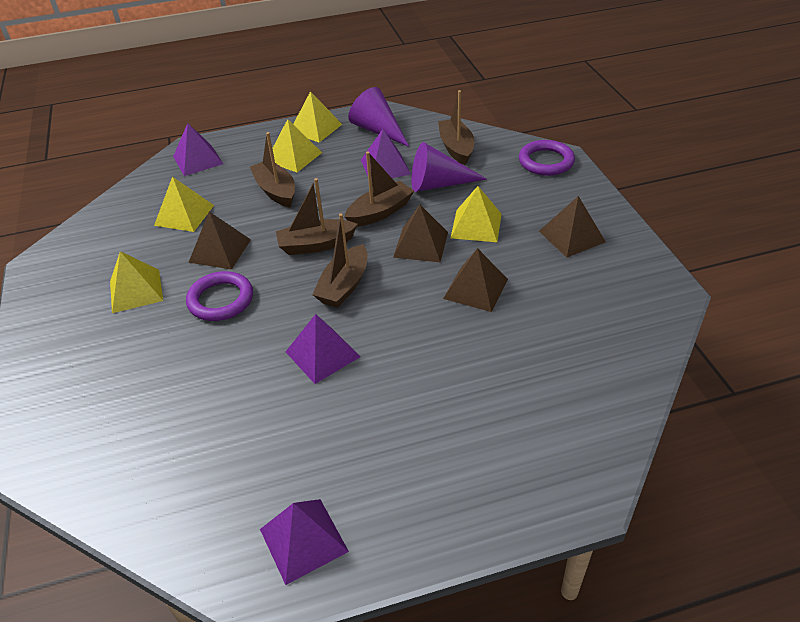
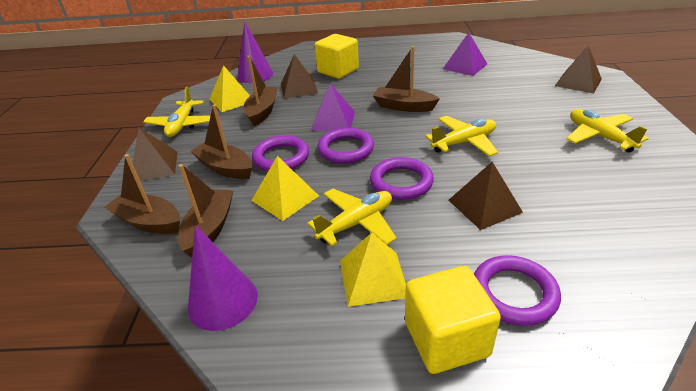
purple pyramid: 4 -> 2
purple ring: 2 -> 4
yellow cube: 0 -> 2
yellow plane: 0 -> 4
yellow pyramid: 5 -> 3

